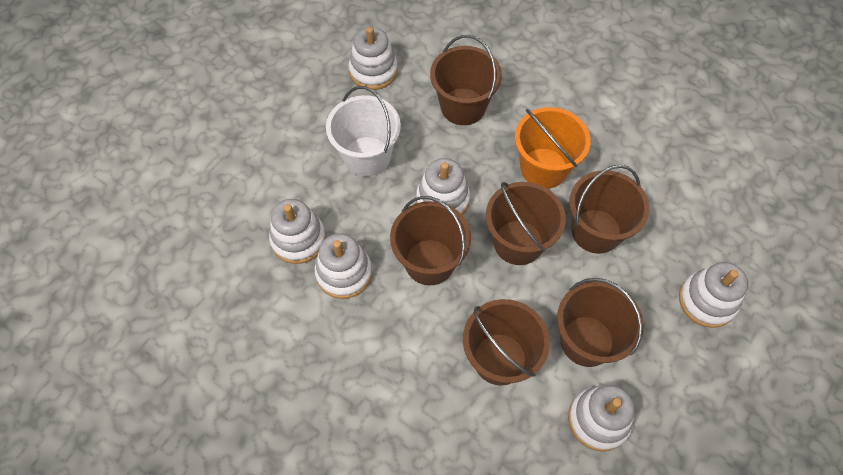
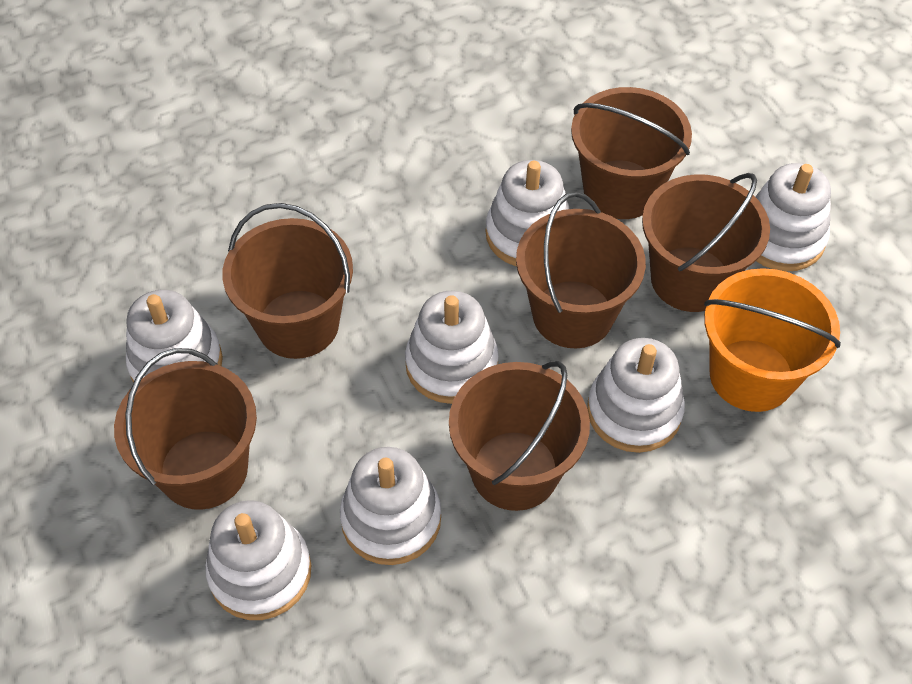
white bucket: 1 -> 0
white stacking toy: 6 -> 7

